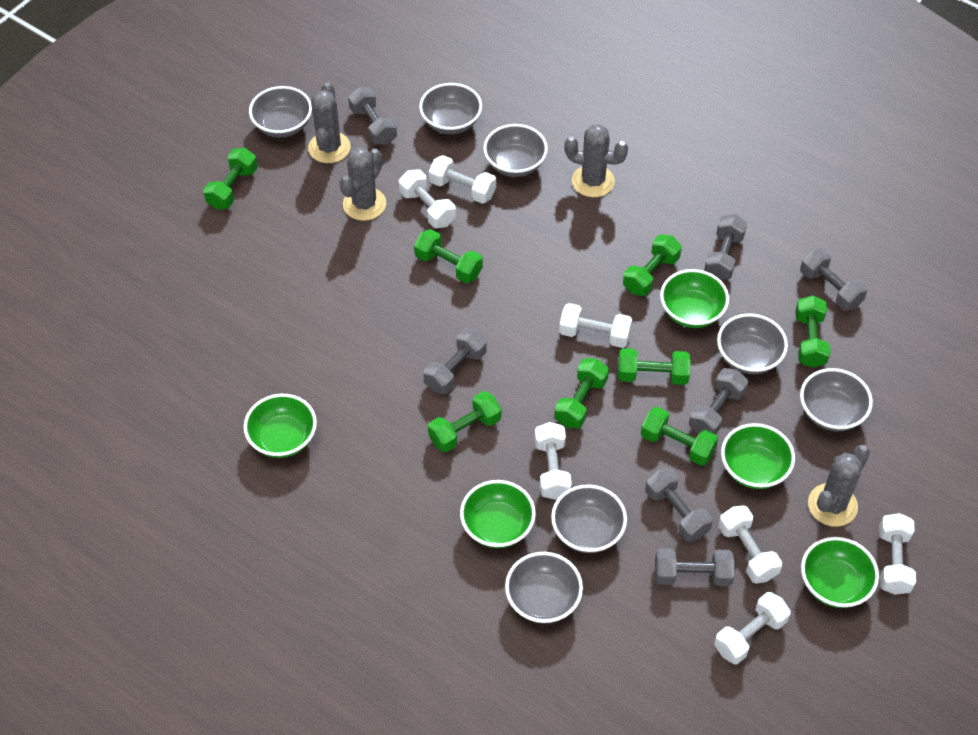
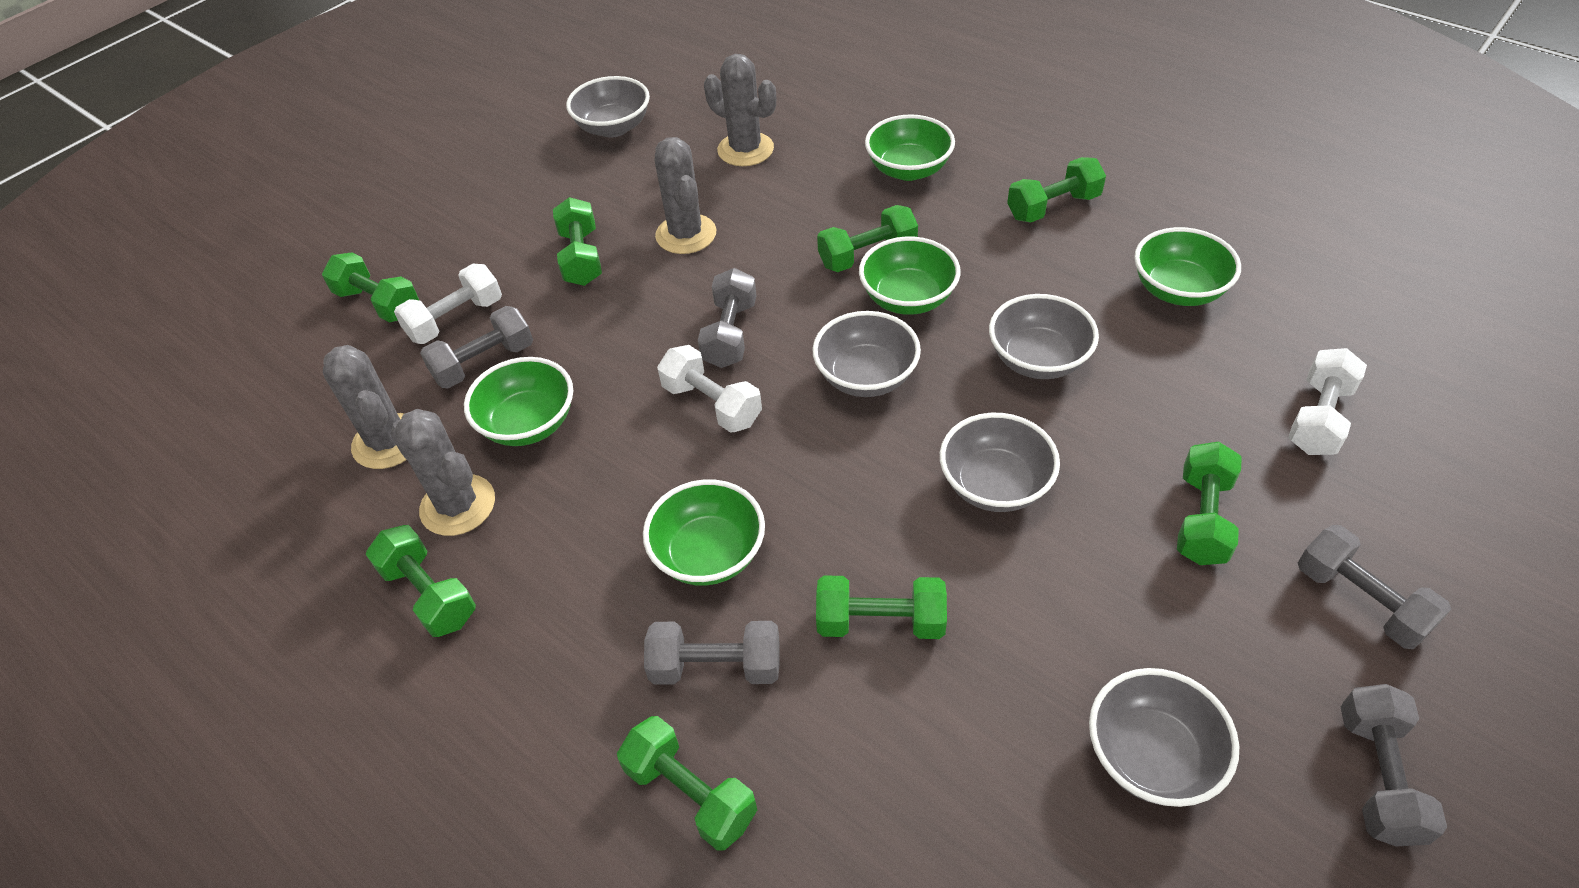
grey bowl: 7 -> 5
grey dumbbell: 7 -> 5
white dumbbell: 7 -> 3

